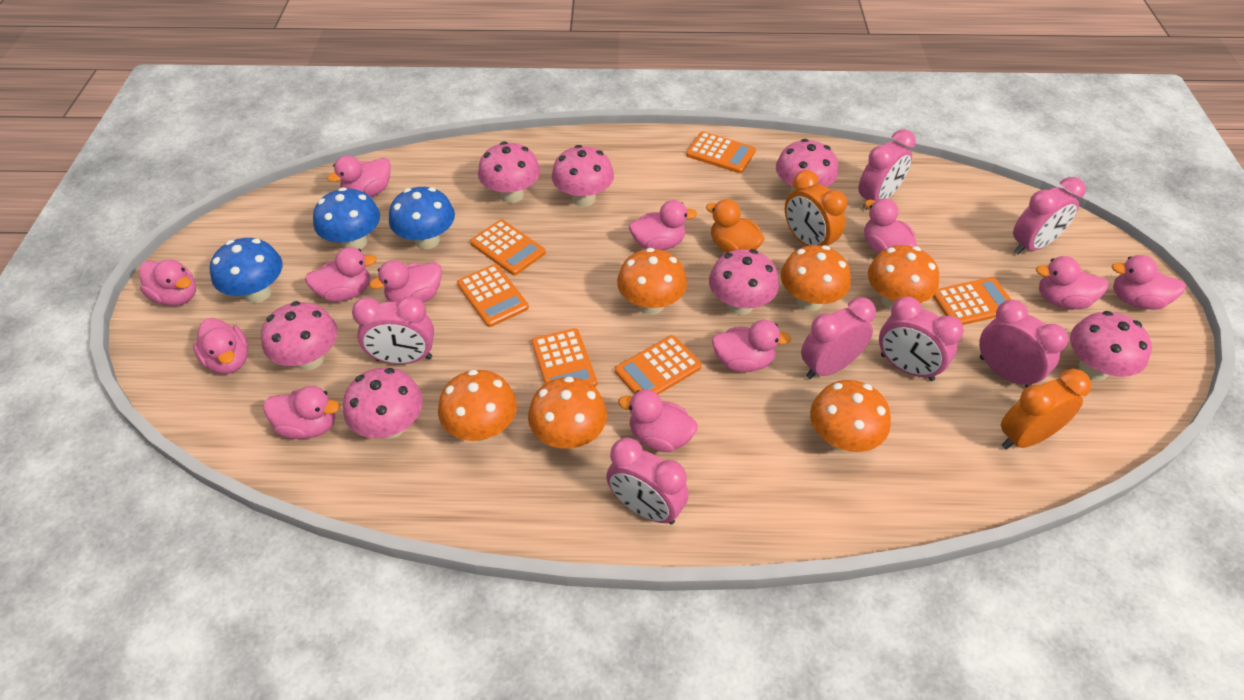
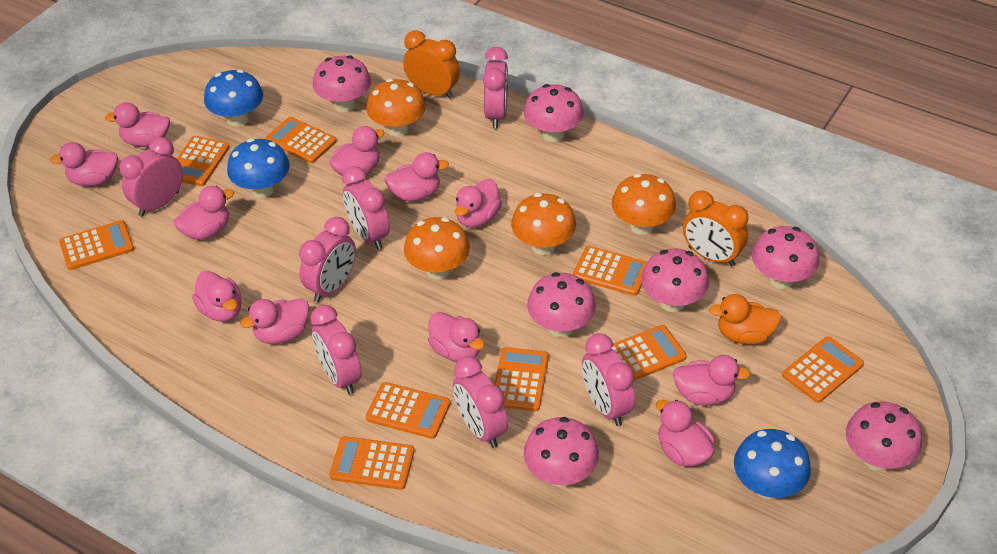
orange calculator: 6 -> 9
orange mushroom: 6 -> 4
pink duck: 12 -> 11

